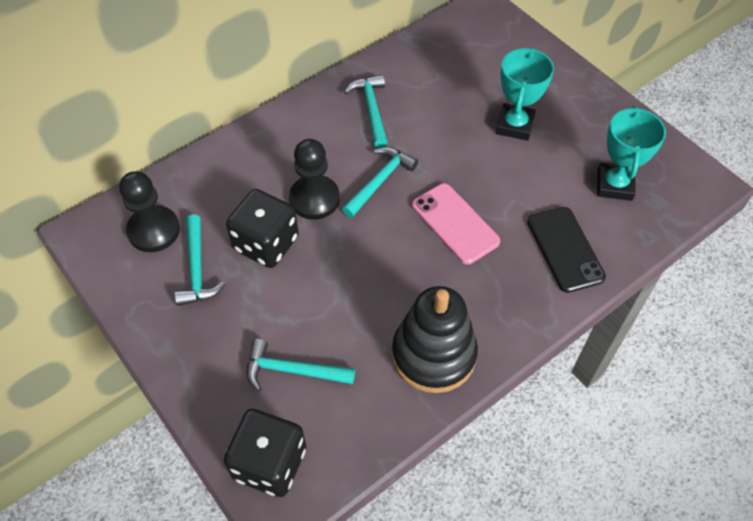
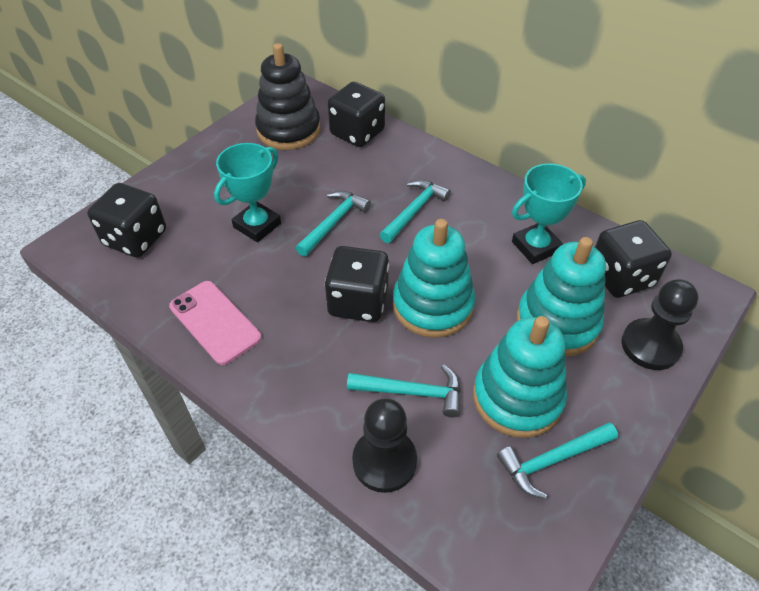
black dice: 2 -> 4
black phone: 1 -> 0
turquoise stacking toy: 0 -> 3

